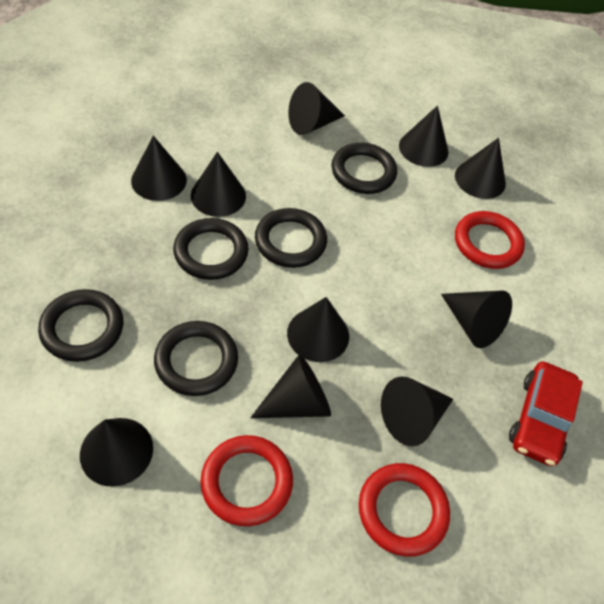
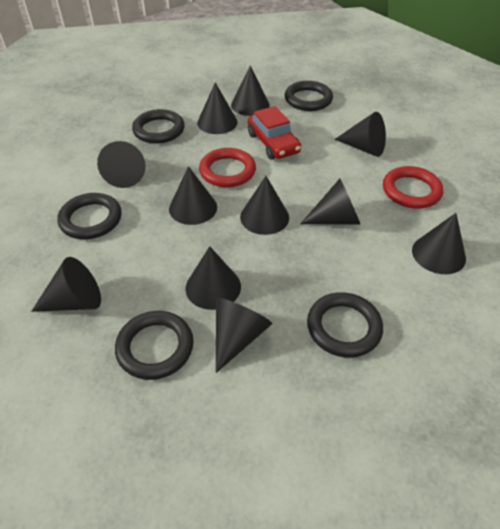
black cone: 10 -> 11
red ring: 3 -> 2

